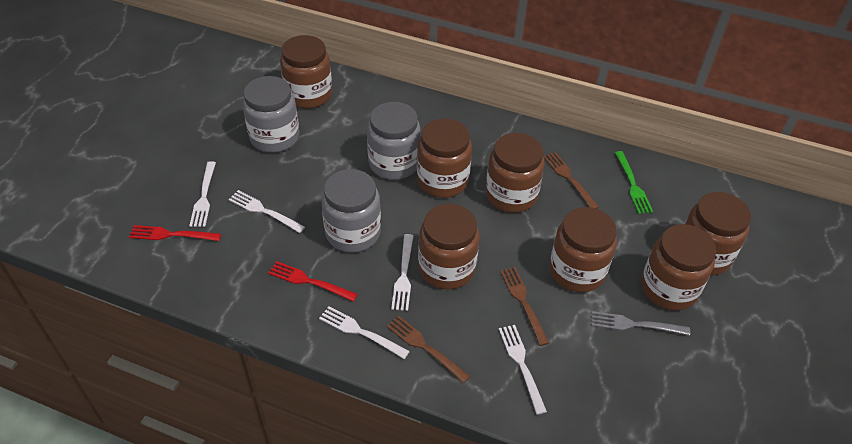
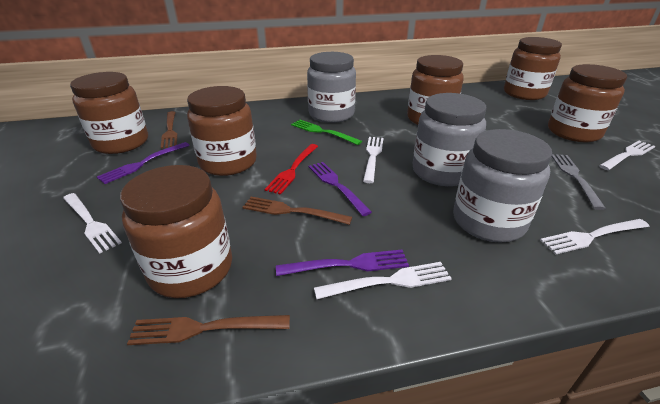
brown jar: 7 -> 6
purple fork: 0 -> 3
red fork: 2 -> 1

